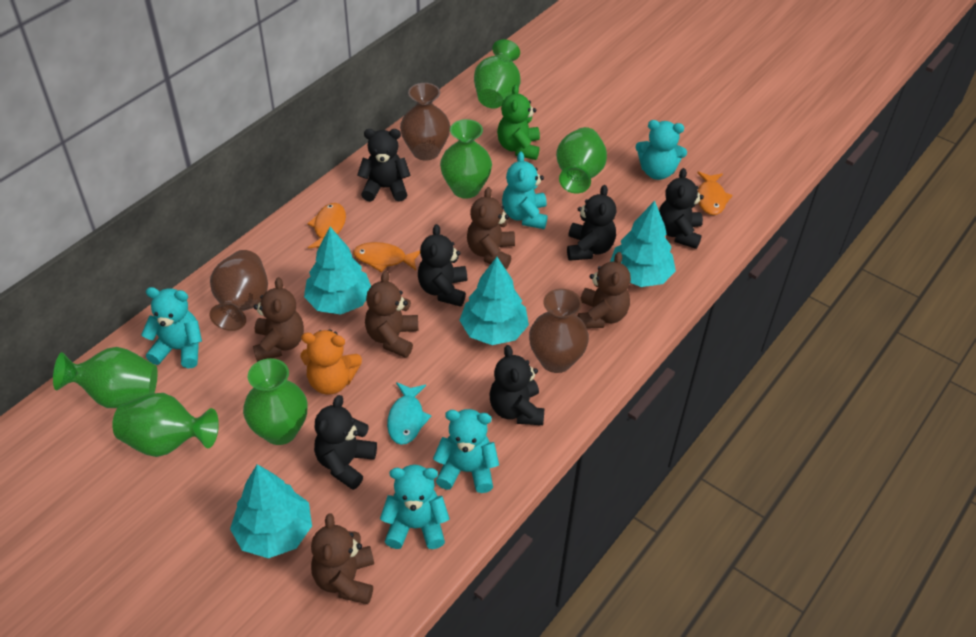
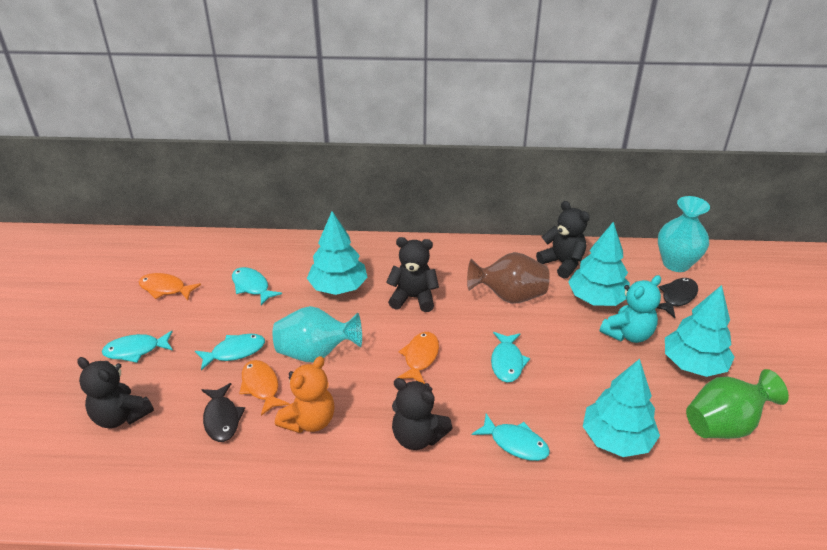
black fish: 0 -> 2
black teddy bear: 6 -> 4
brown teddy bear: 5 -> 0
brown vase: 3 -> 1
green teddy bear: 1 -> 0
green vase: 6 -> 1
turquoise fish: 1 -> 5
turquoise teddy bear: 5 -> 1
turquoise vase: 0 -> 2

